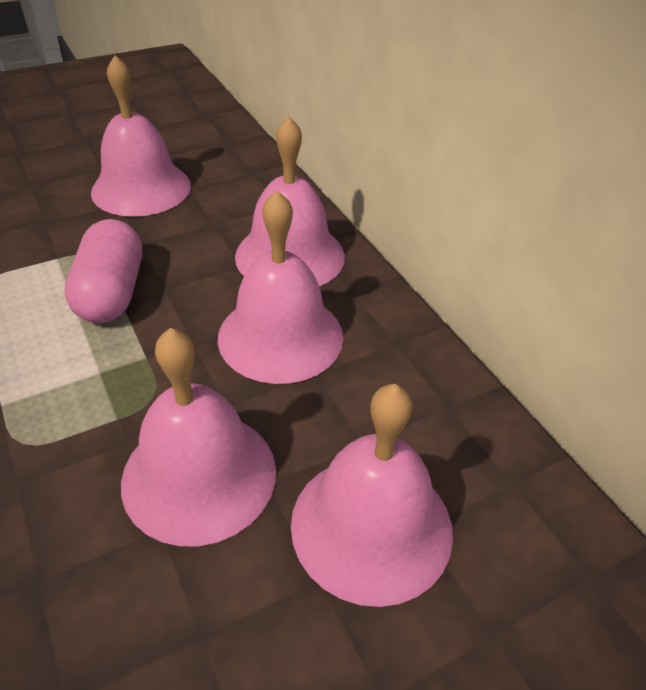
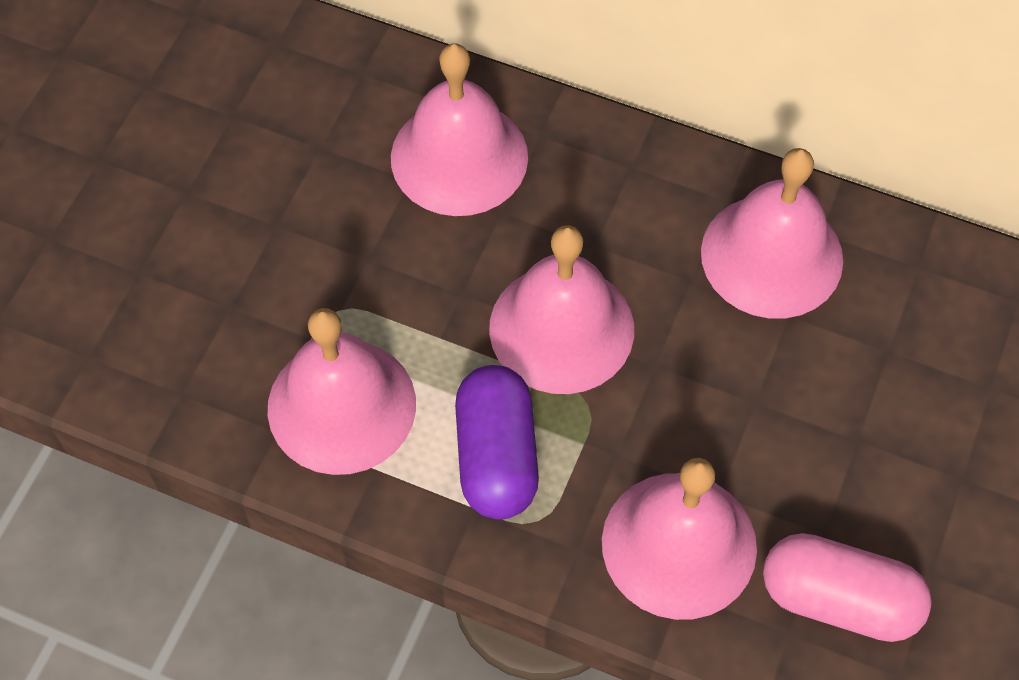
purple capsule: 0 -> 1

